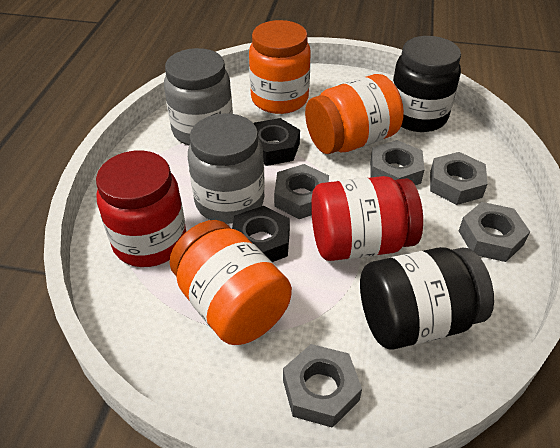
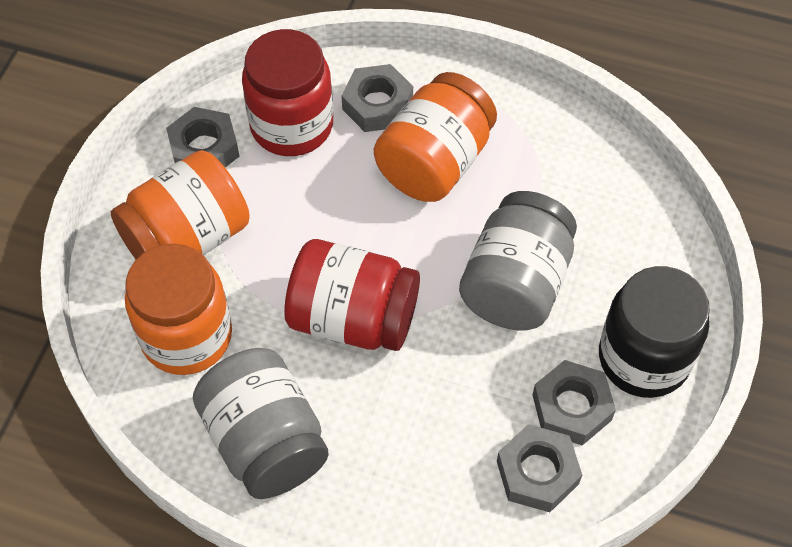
black jar: 2 -> 1
black nut: 2 -> 0
grey nut: 5 -> 4

